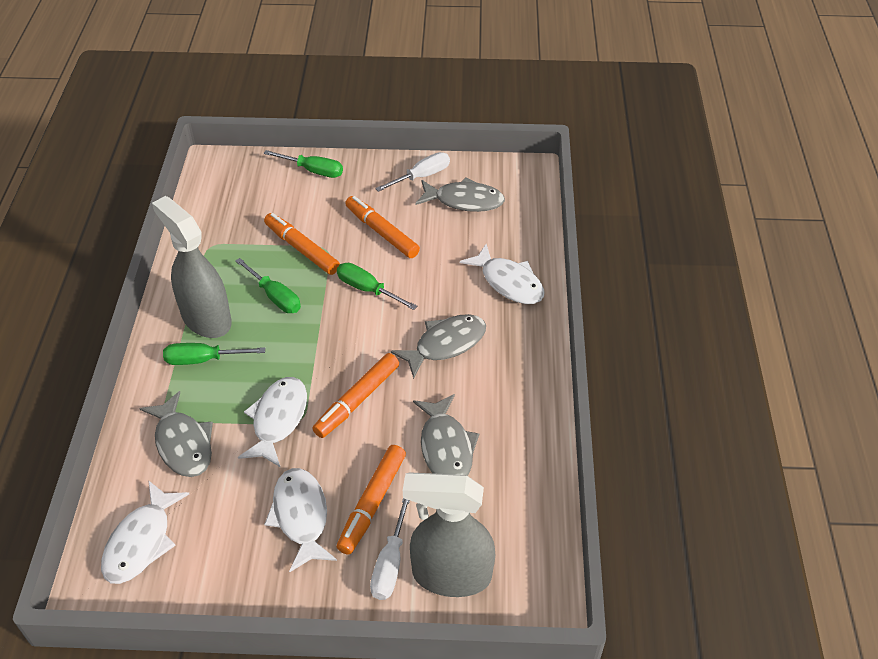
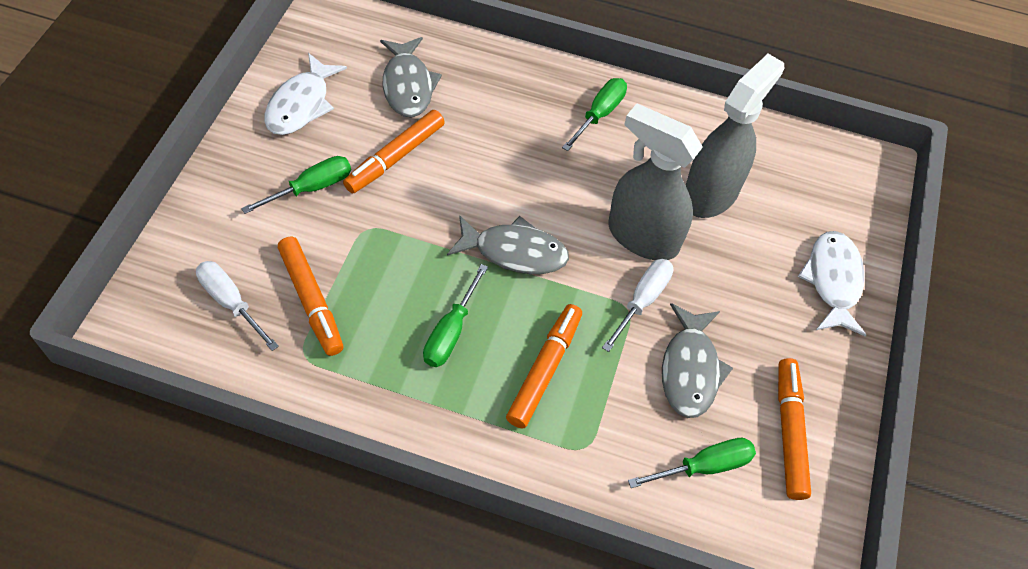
grey fish: 4 -> 3
white fish: 4 -> 2

